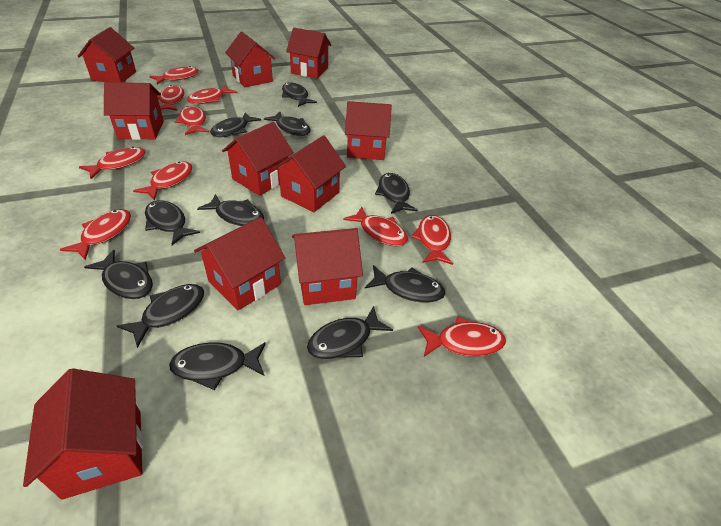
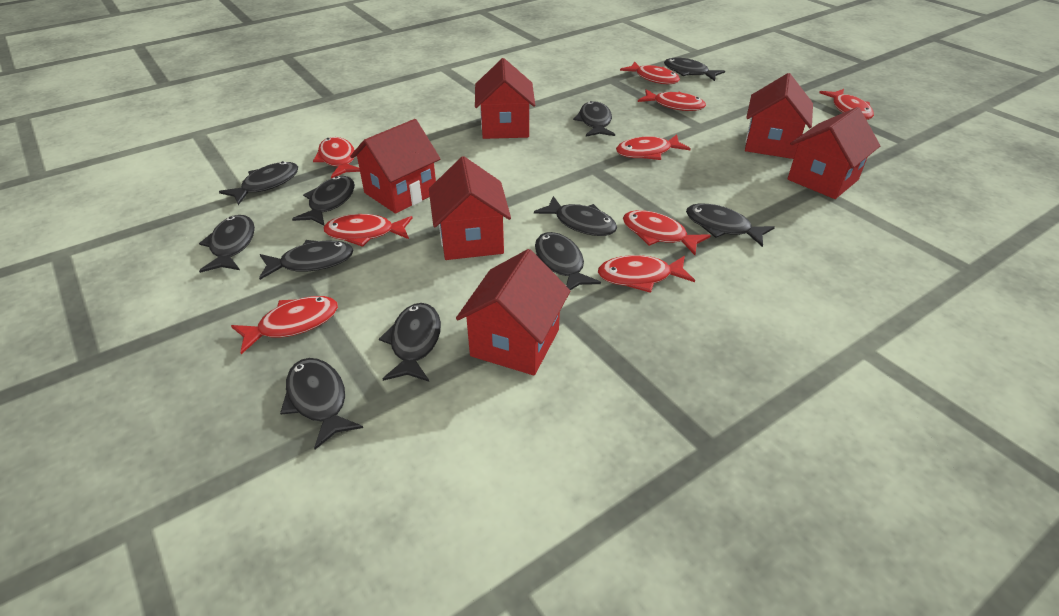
red fish: 10 -> 9
red house: 10 -> 6

